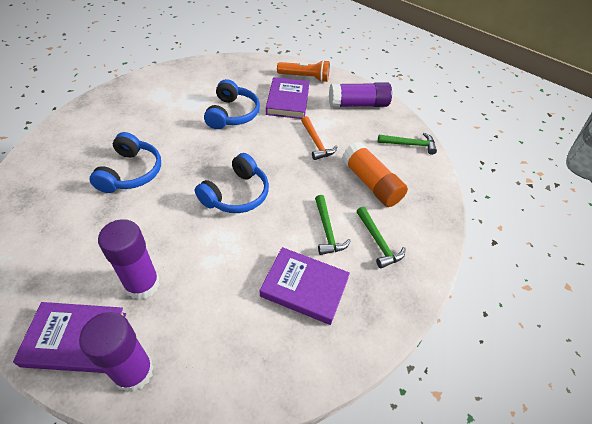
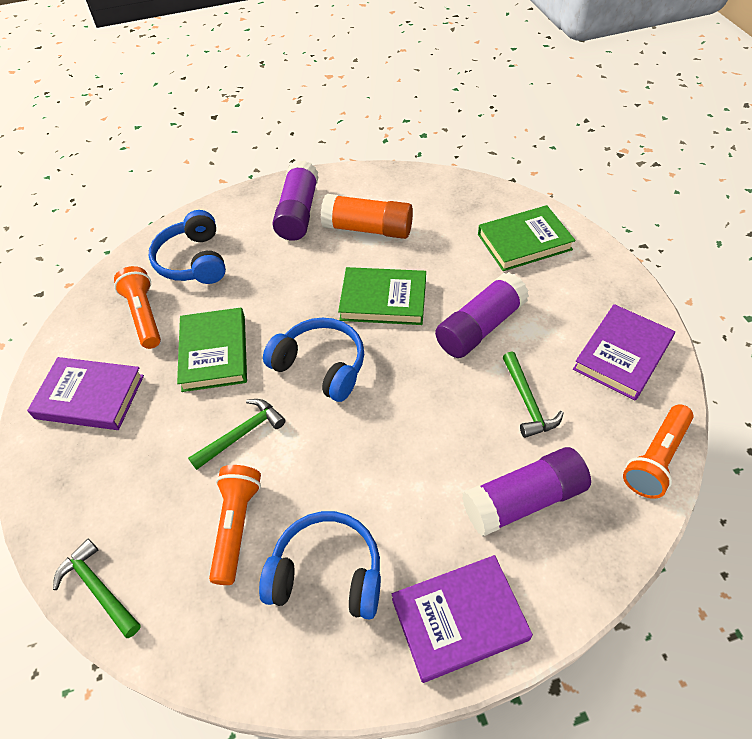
green book: 0 -> 3
orange flashlight: 1 -> 3
orange hammer: 1 -> 0

